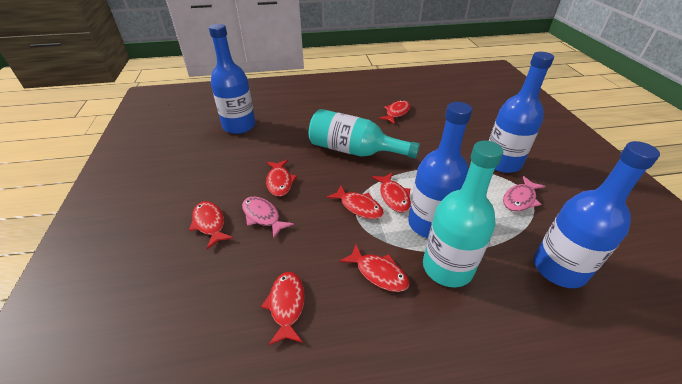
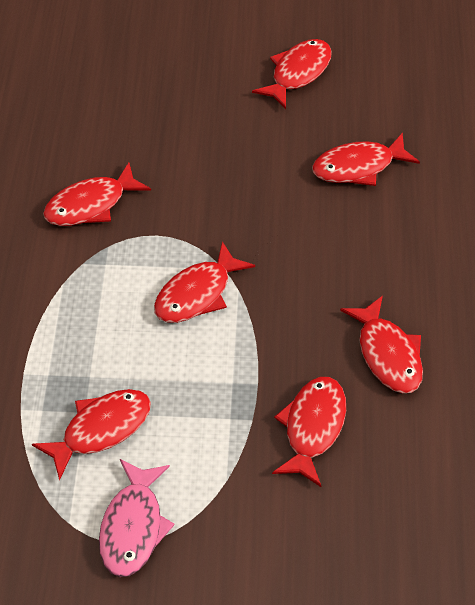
blue bottle: 4 -> 0
pink fish: 2 -> 1
turquoise bottle: 2 -> 0

